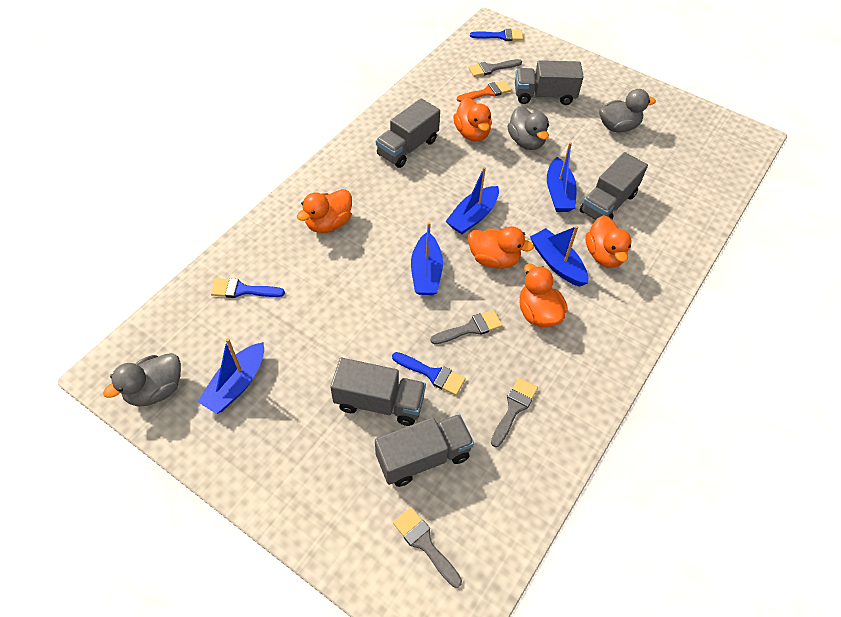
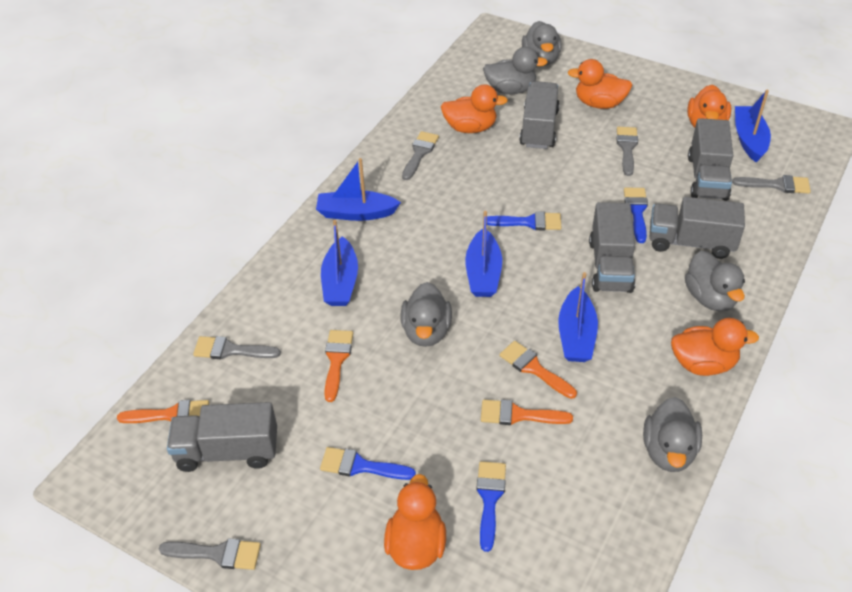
blue brush: 3 -> 4
grey brush: 4 -> 5
grey duck: 3 -> 5
orange brush: 1 -> 4

